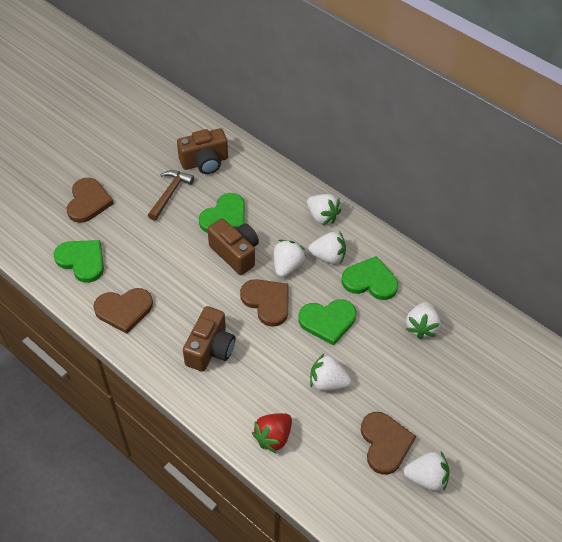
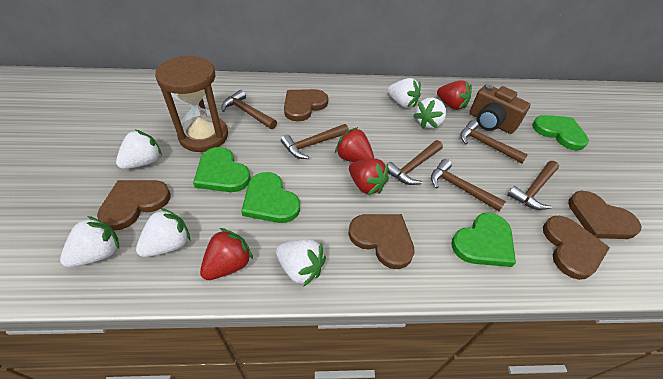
brown camera: 3 -> 1
brown hammer: 1 -> 6
brown heart: 4 -> 5
brown hourglass: 0 -> 1
red strawberry: 1 -> 4

